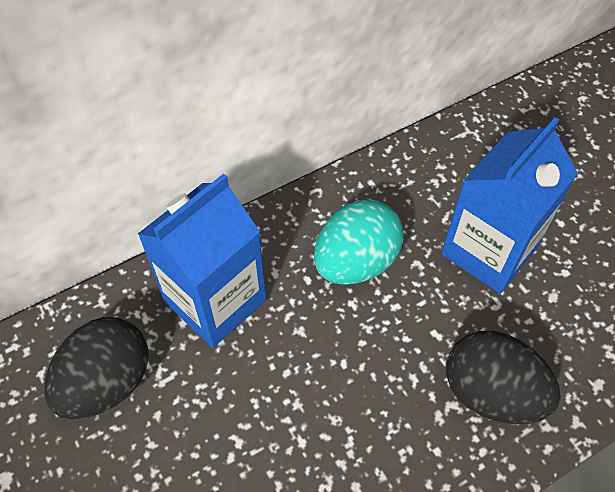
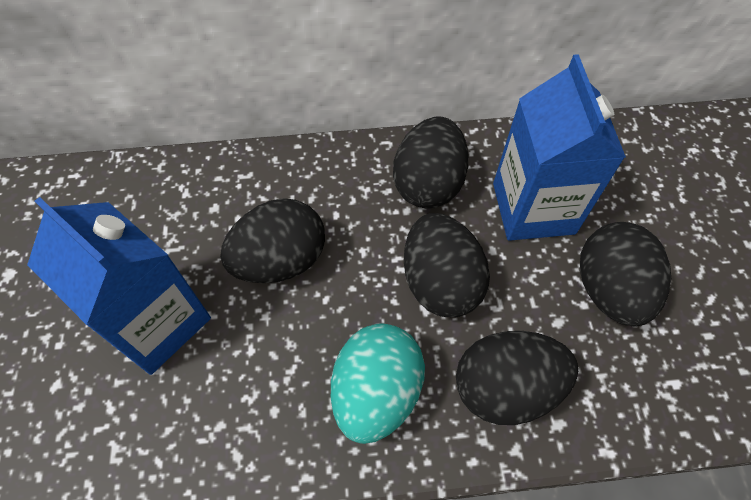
black egg: 2 -> 5

